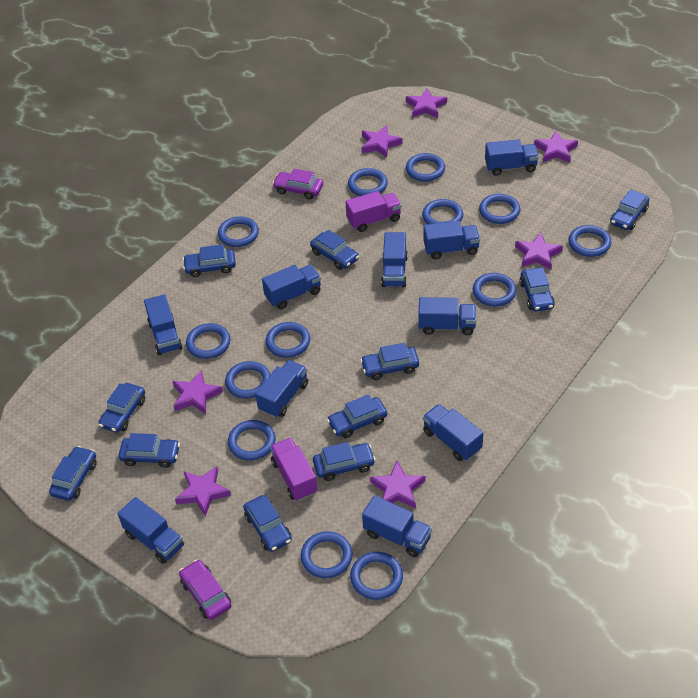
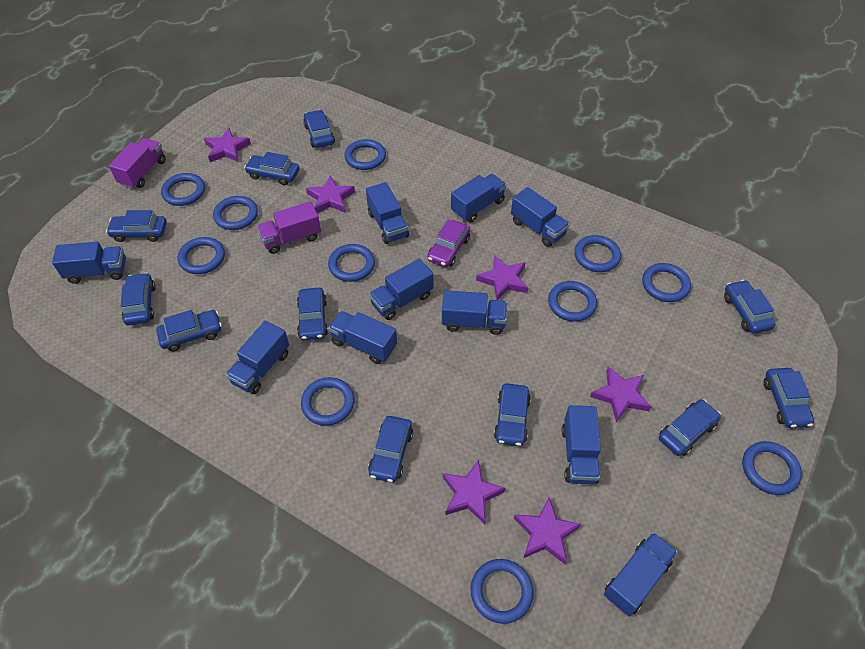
blue ring: 13 -> 11
purple car: 2 -> 1
purple star: 7 -> 6

